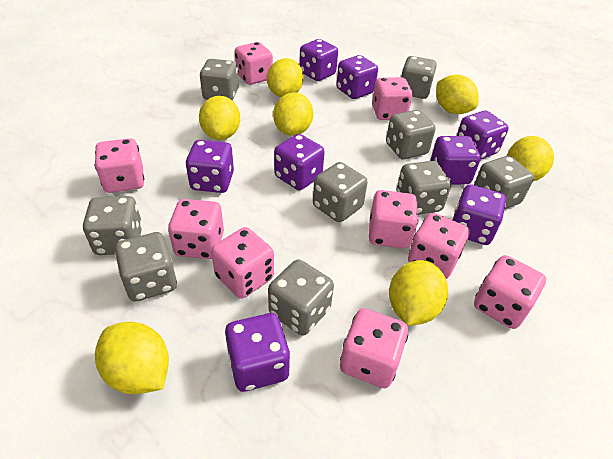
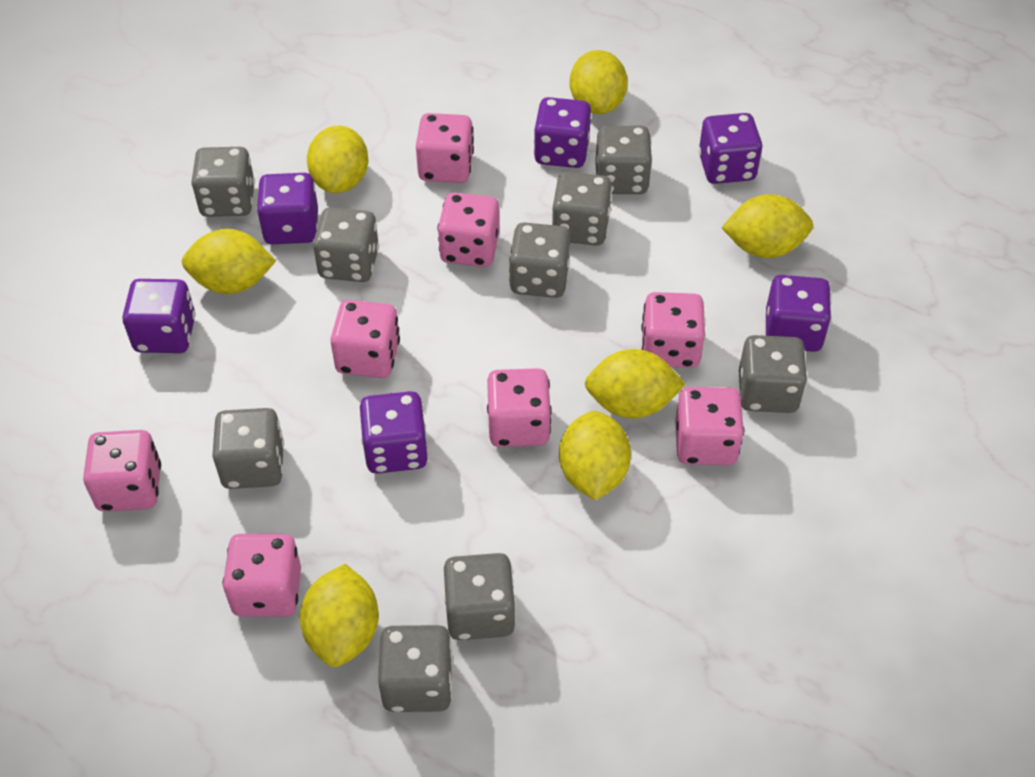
pink dice: 9 -> 8
purple dice: 8 -> 6

